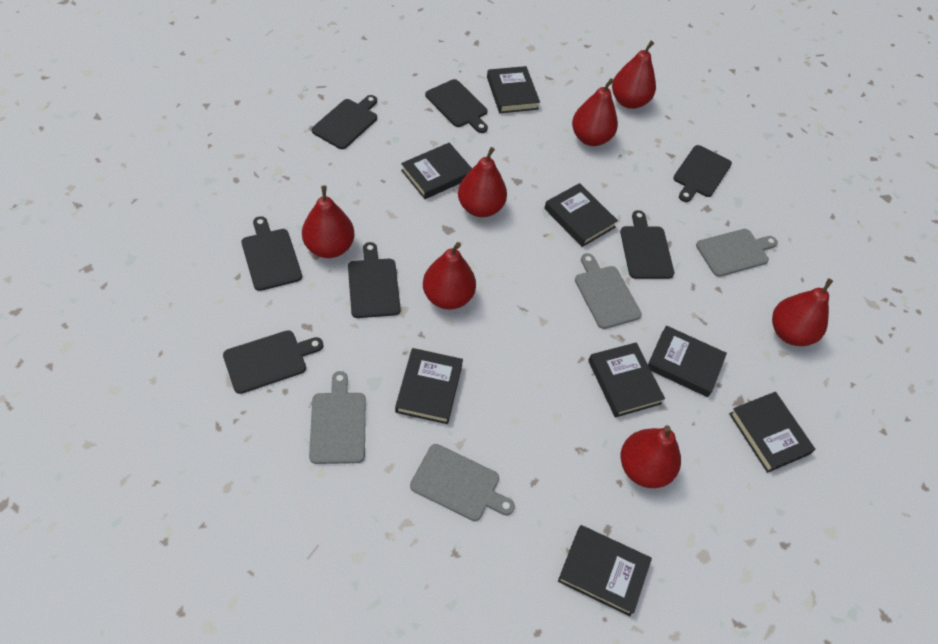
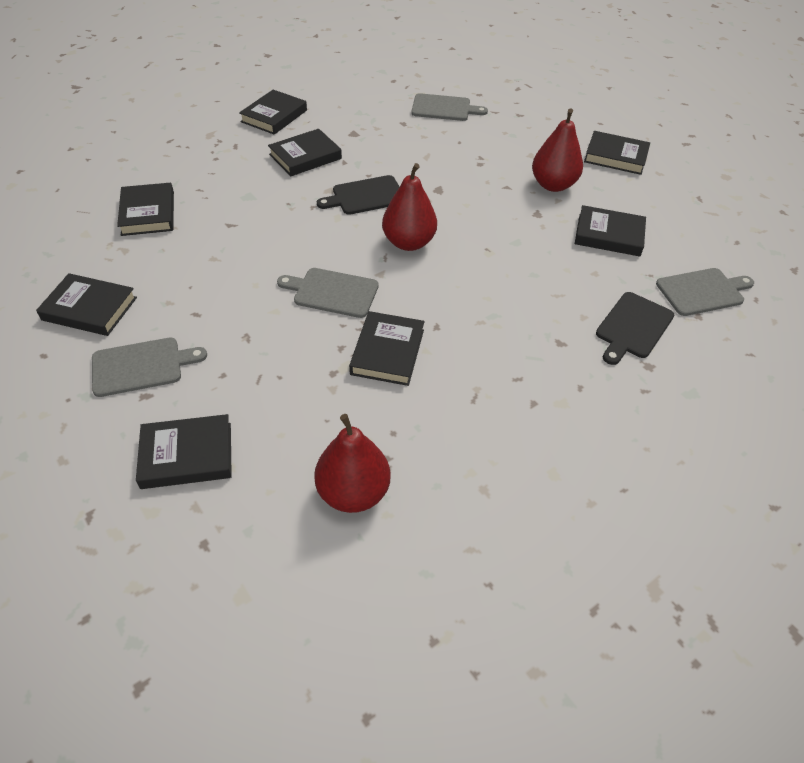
black cutting board: 7 -> 2
red pear: 7 -> 3

